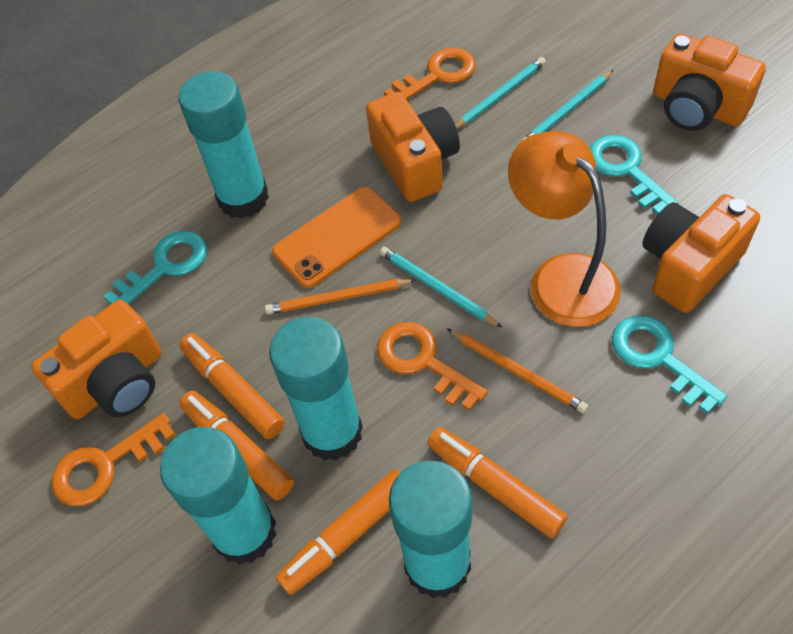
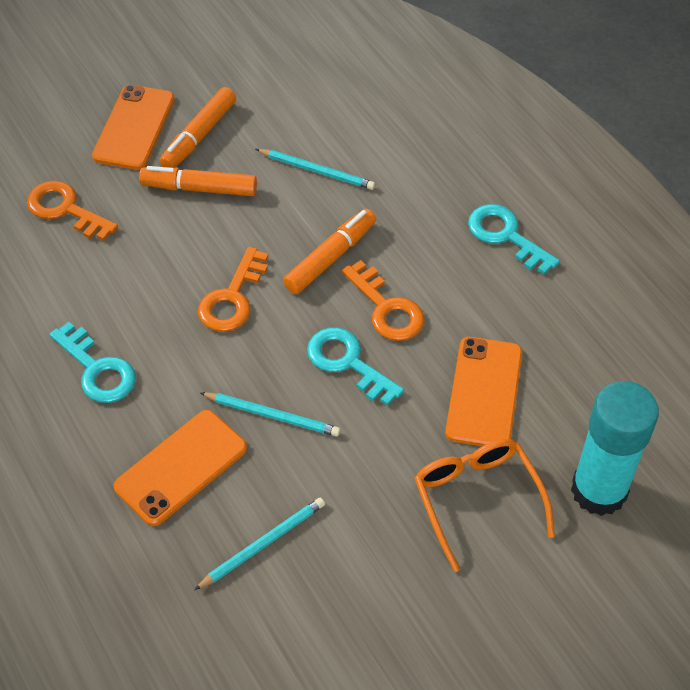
orange camera: 4 -> 0
orange glasses: 0 -> 1
orange lamp: 1 -> 0
orange marker: 4 -> 3
orange pencil: 2 -> 0
orange phone: 1 -> 3
turquoise glue stick: 4 -> 1

